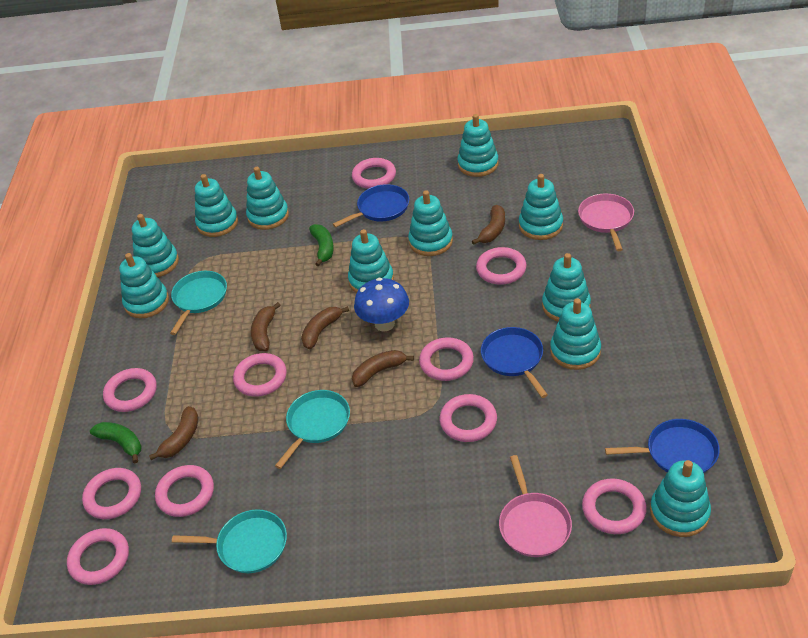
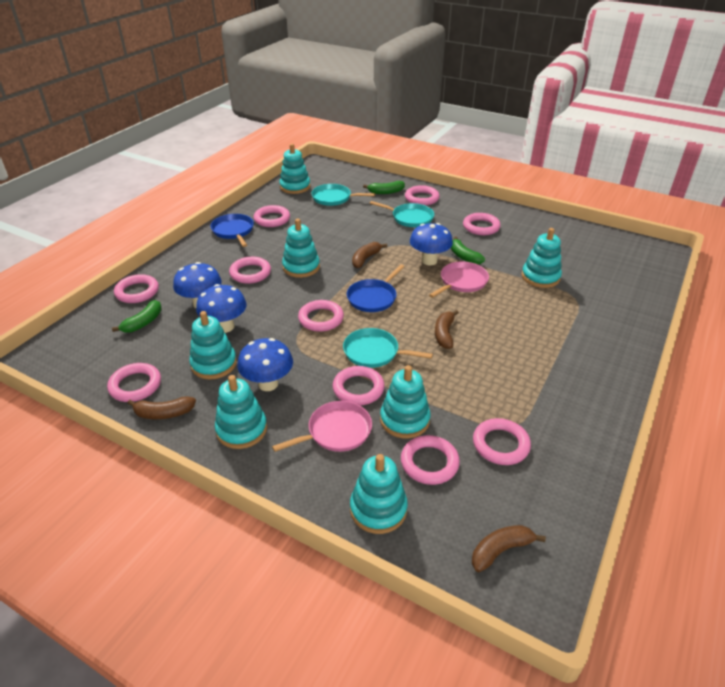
blue mushroom: 1 -> 4
blue pan: 3 -> 2
brown banana: 5 -> 4
green banana: 2 -> 3
turquoise stacking toy: 11 -> 7

